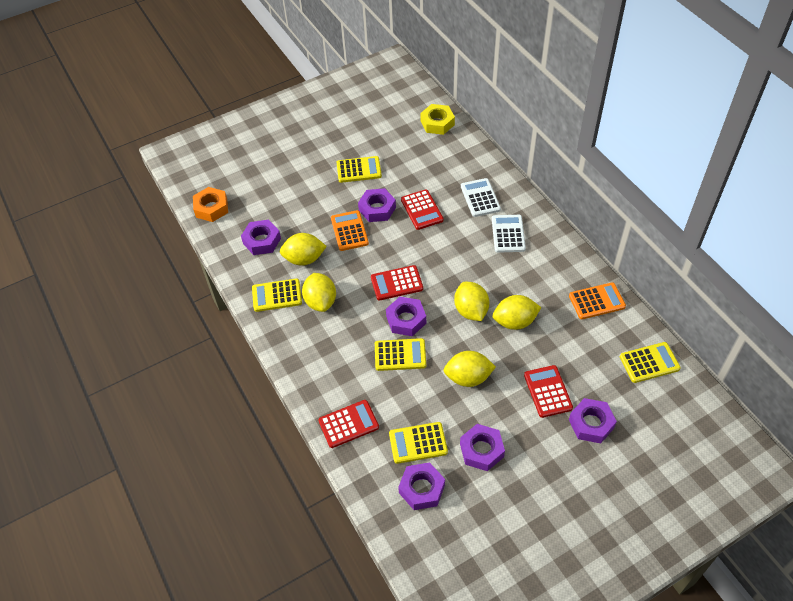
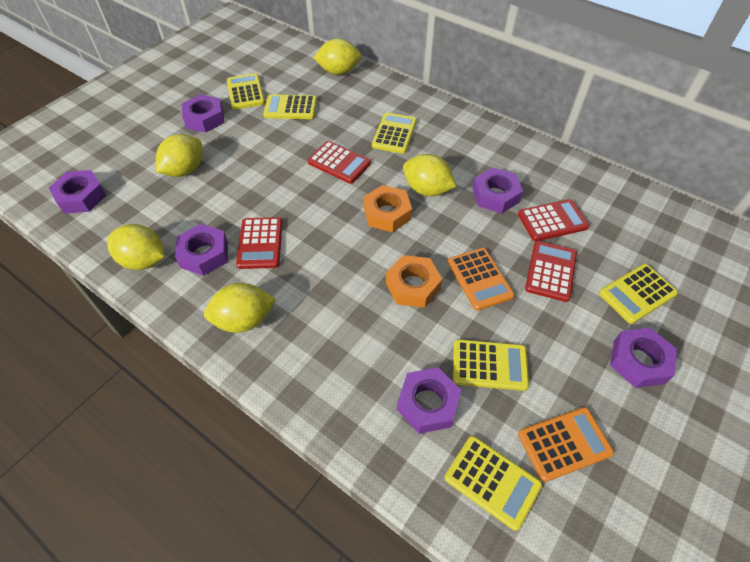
orange nut: 1 -> 2
white calculator: 2 -> 0
yellow calculator: 5 -> 6
yellow nut: 1 -> 0

